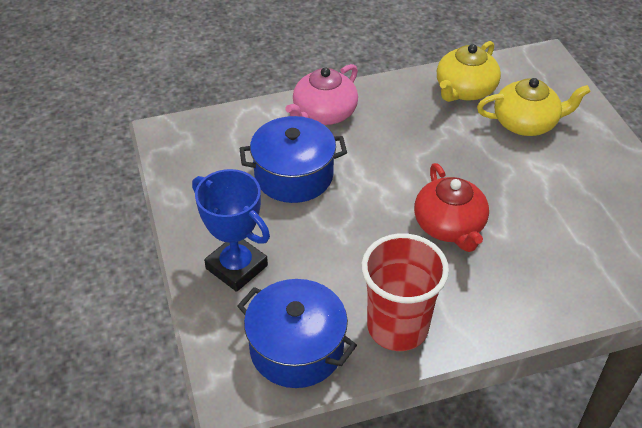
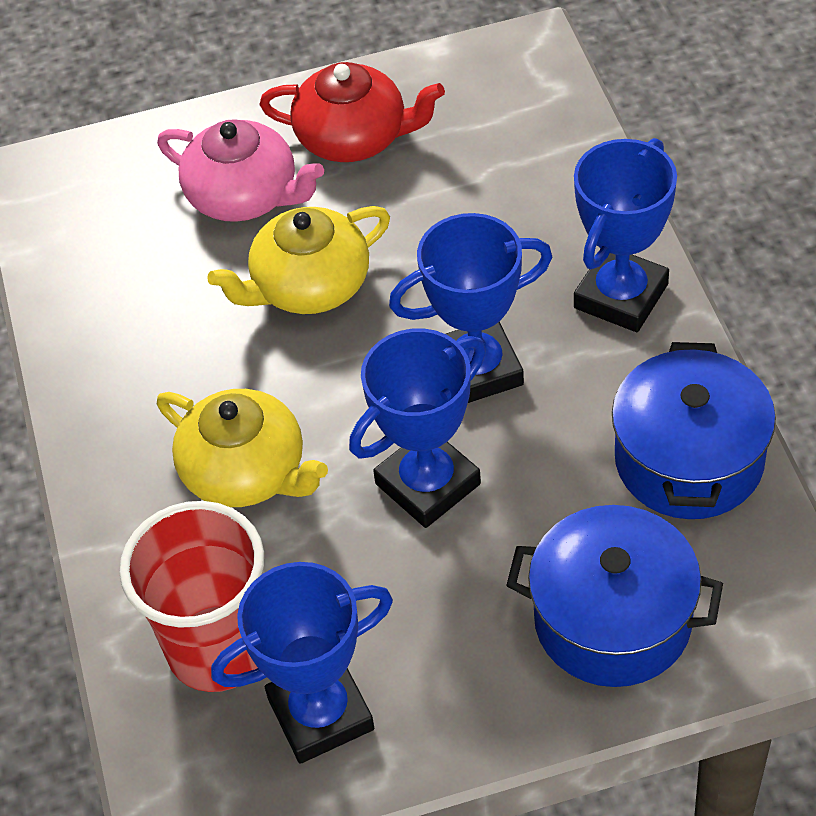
blue trophy: 1 -> 4

